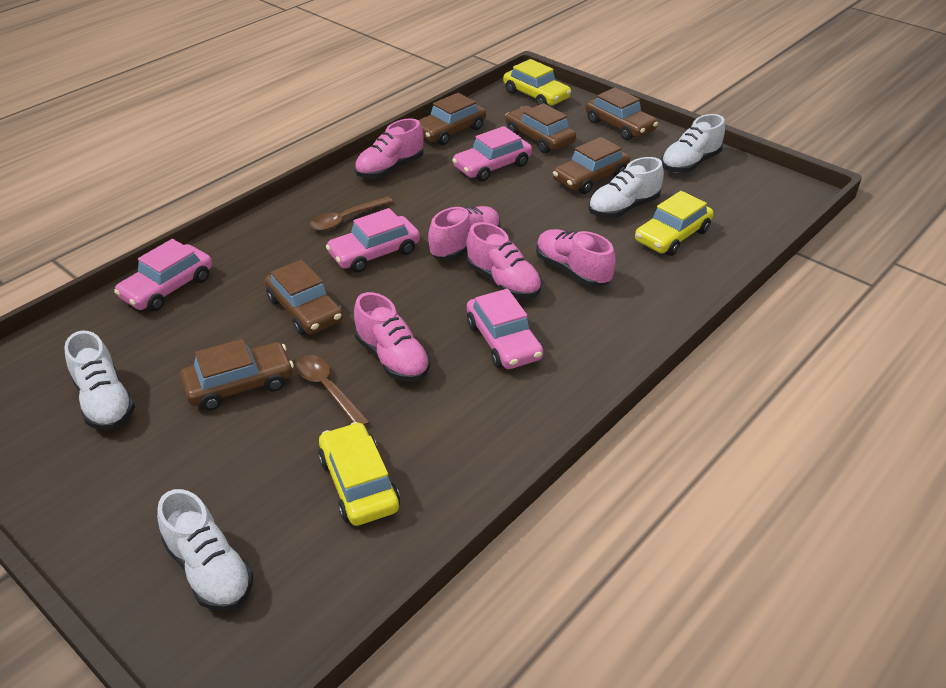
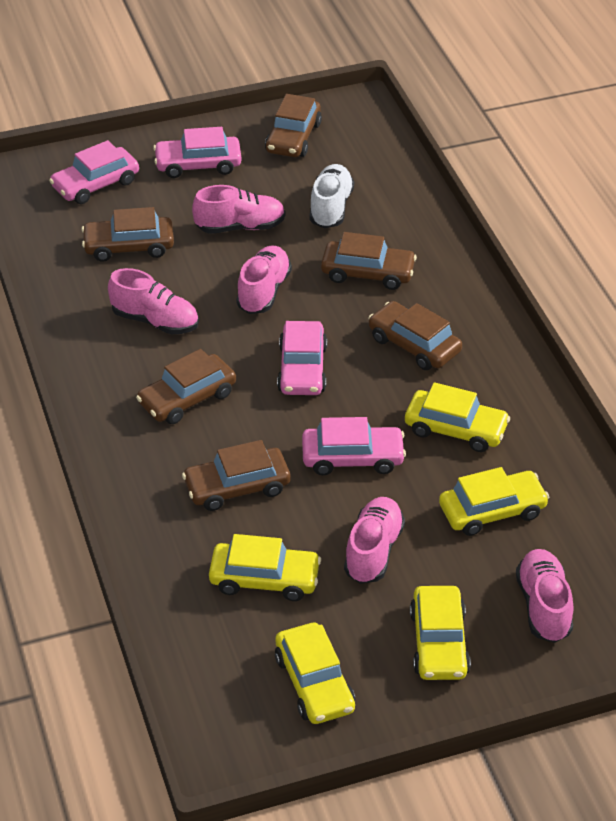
brown spoon: 2 -> 0
white shoe: 4 -> 1
yellow car: 3 -> 5

